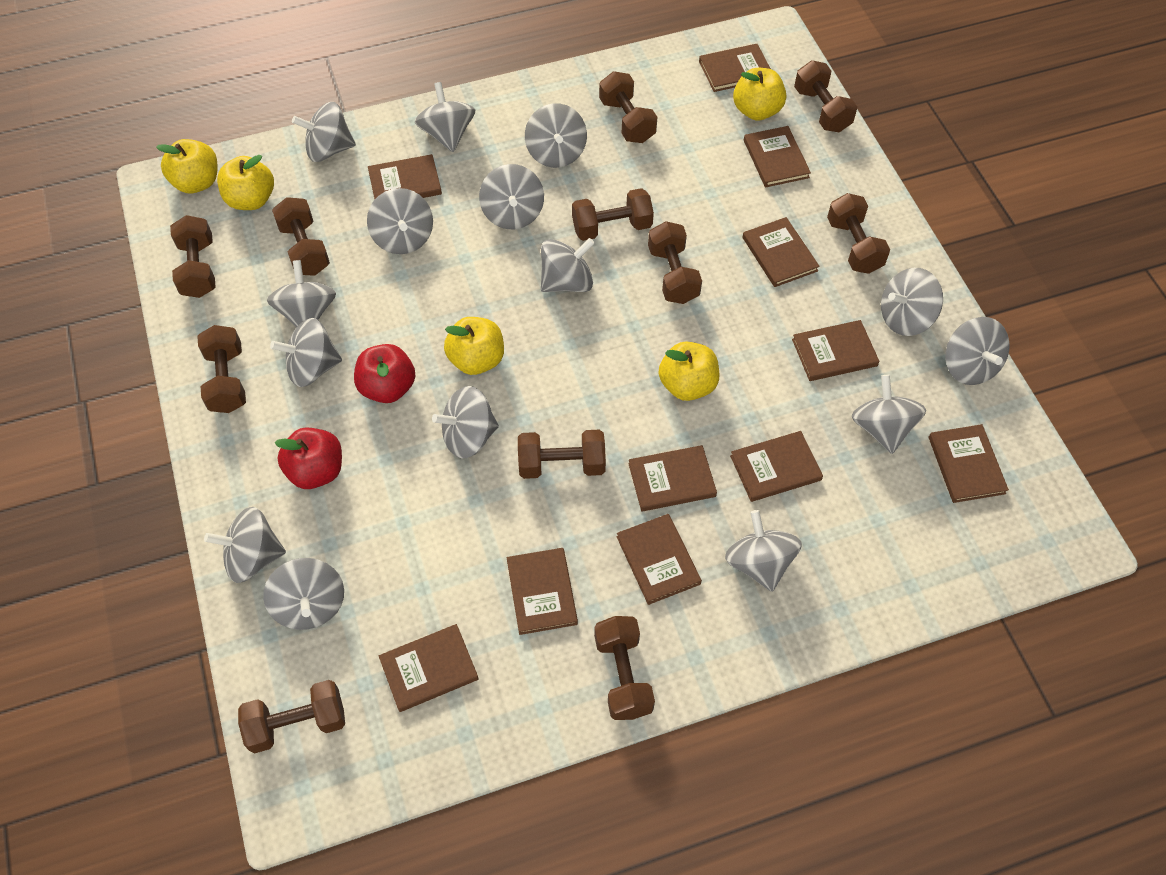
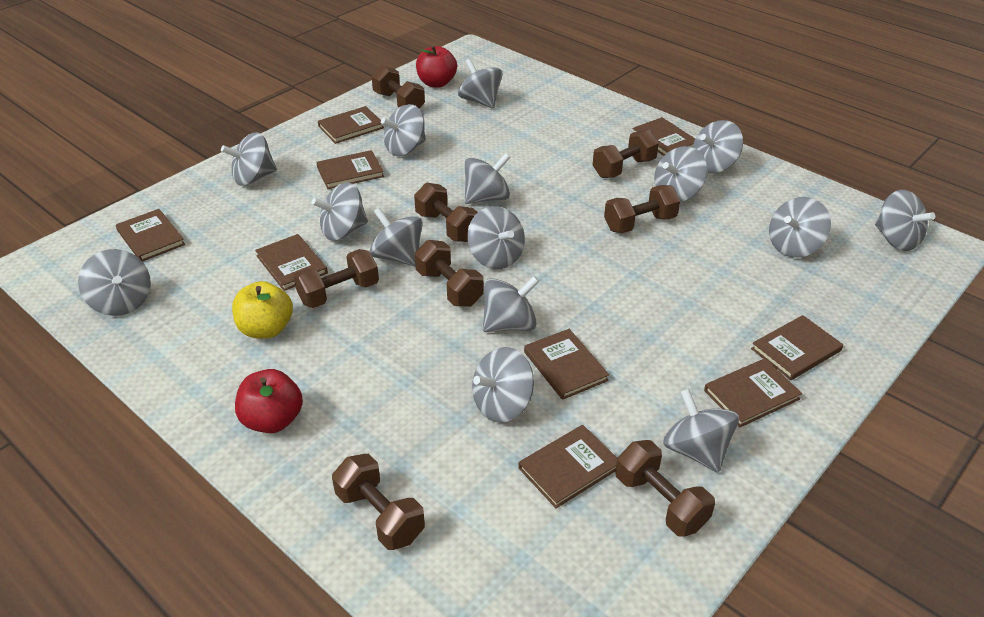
brown book: 11 -> 9
brown dumbbell: 11 -> 8
yellow apple: 5 -> 1

